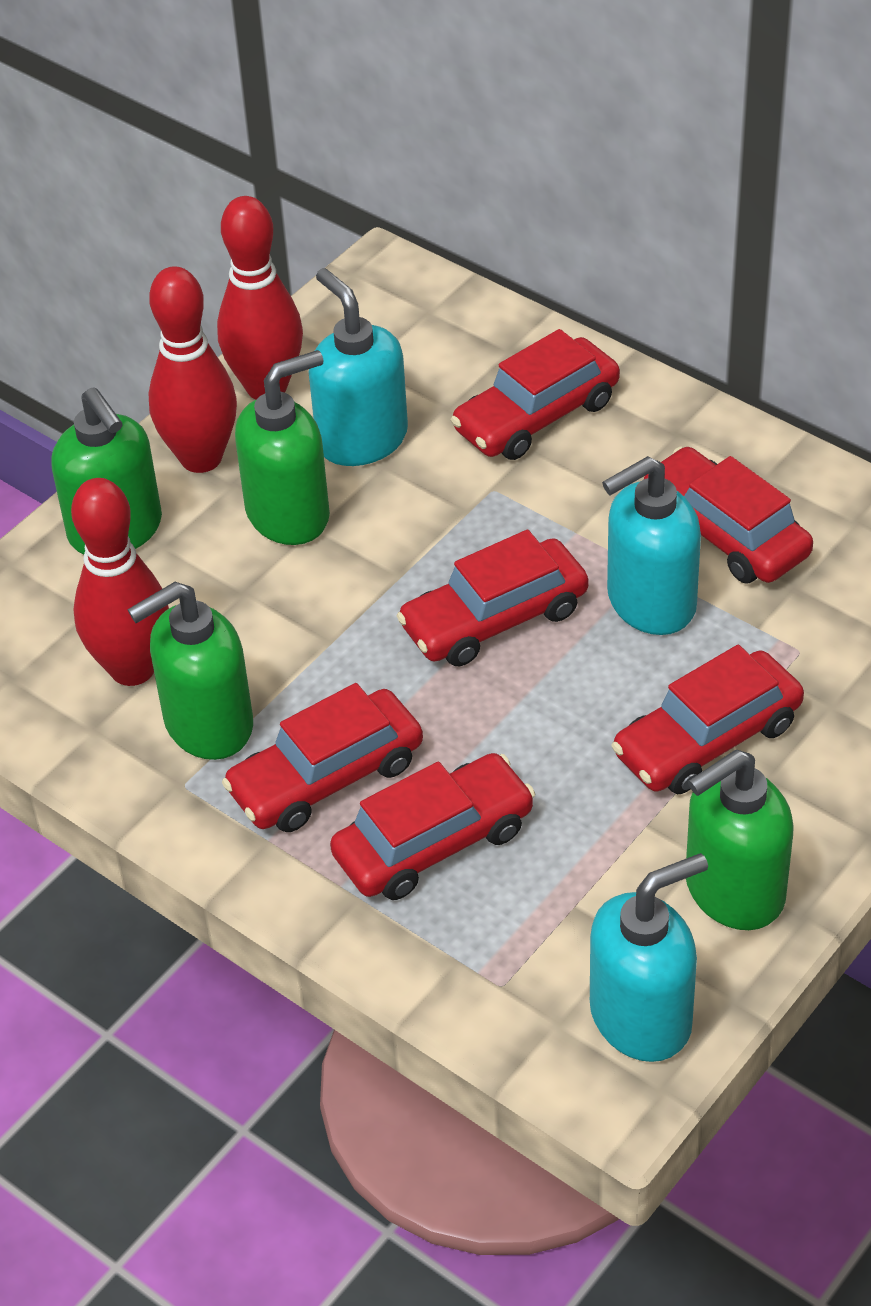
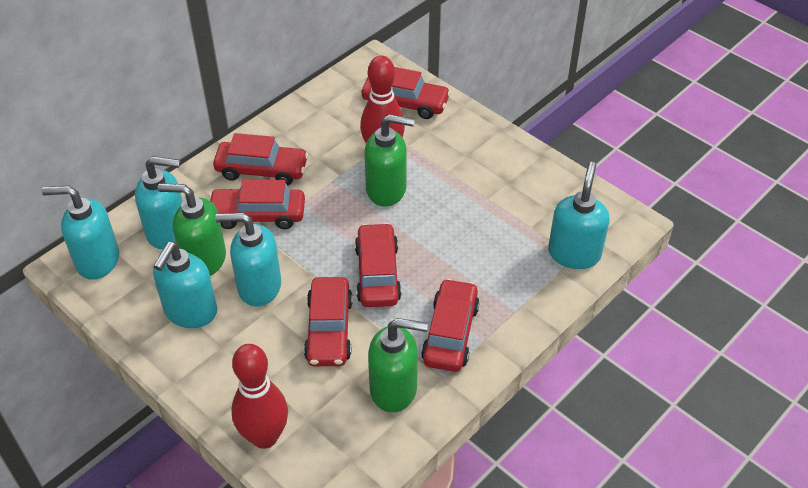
green soap dispenser: 4 -> 3
red bowling pin: 3 -> 2
turquoise soap dispenser: 3 -> 5

